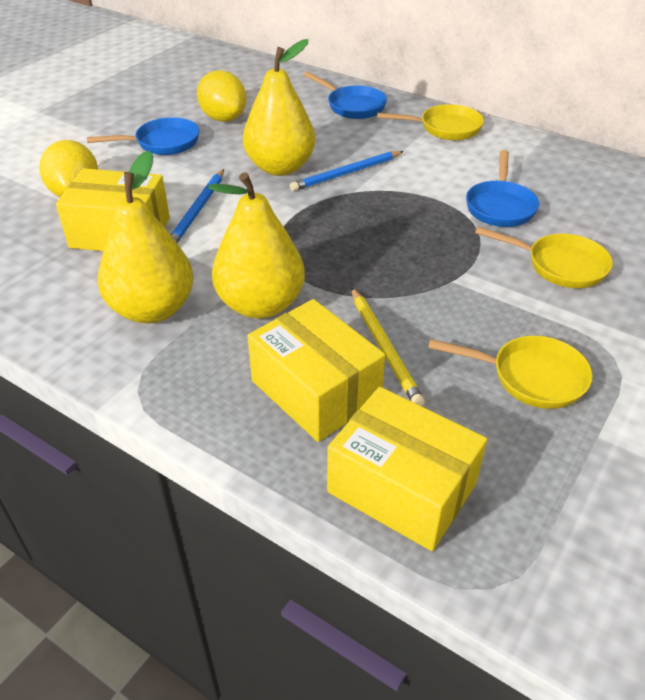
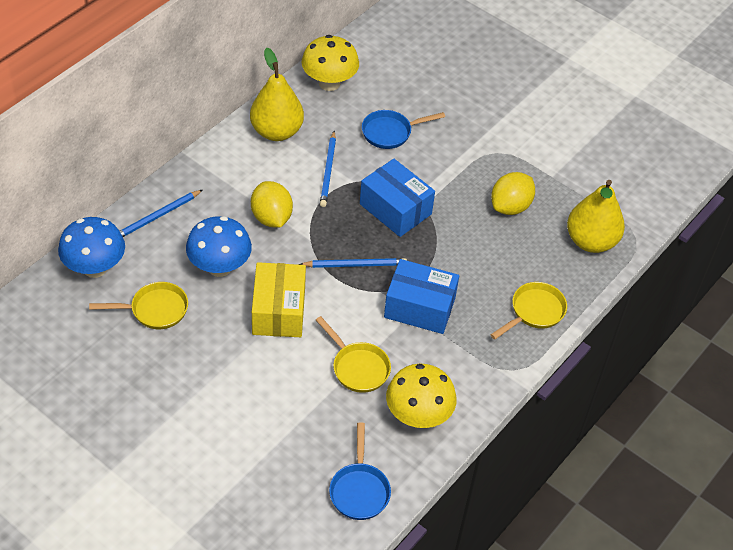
blue box: 0 -> 2
blue mushroom: 0 -> 2
blue pan: 3 -> 2
blue pencil: 2 -> 3
yellow box: 3 -> 1
yellow mushroom: 0 -> 2
yellow pear: 3 -> 2
yellow pencil: 1 -> 0

